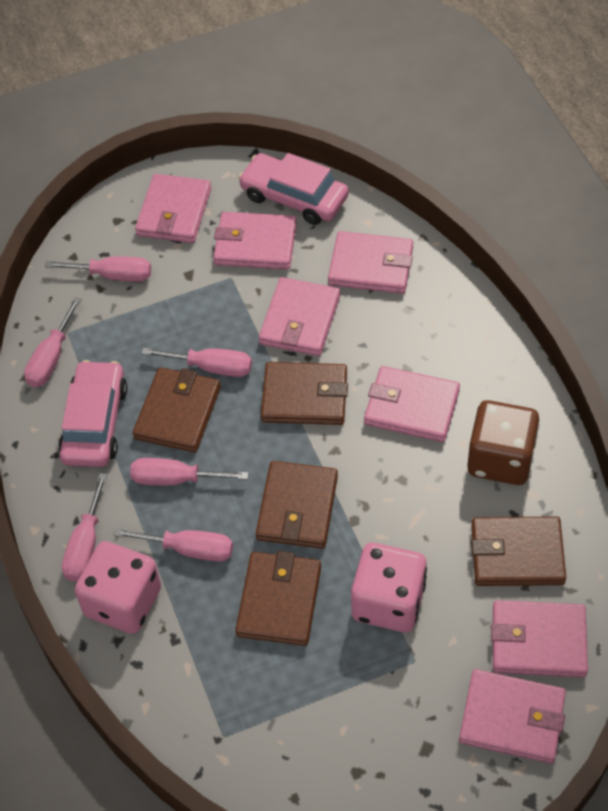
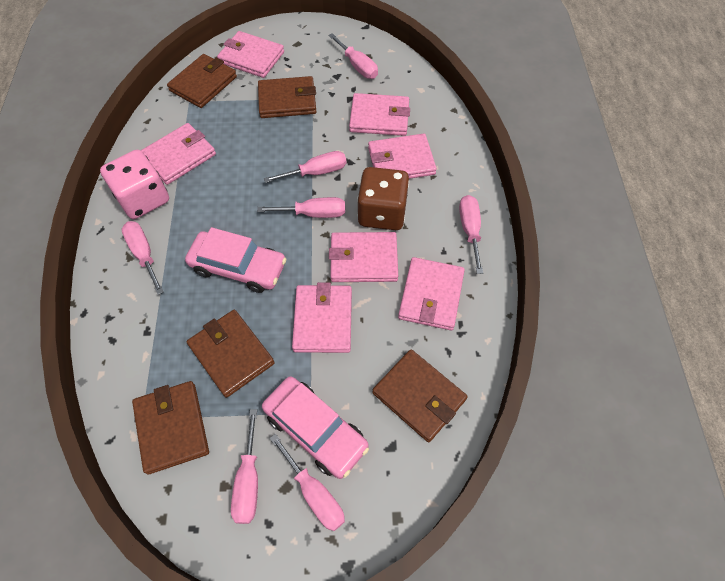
pink dice: 2 -> 1
pink screwdriver: 6 -> 7

